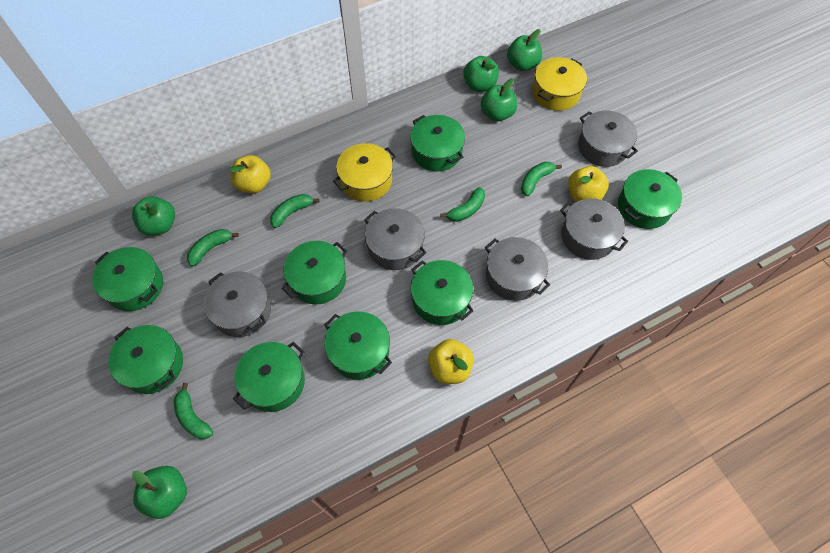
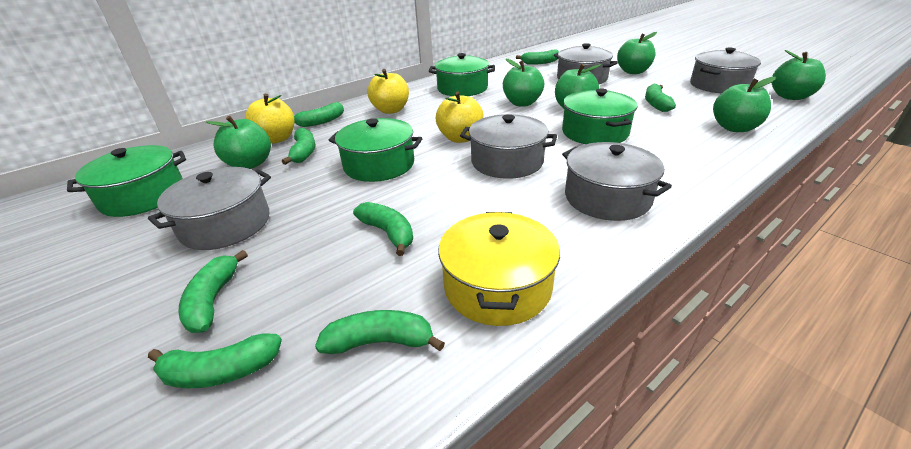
green apple: 5 -> 6
green banana: 5 -> 8
green pot: 8 -> 4
yellow pot: 2 -> 1

